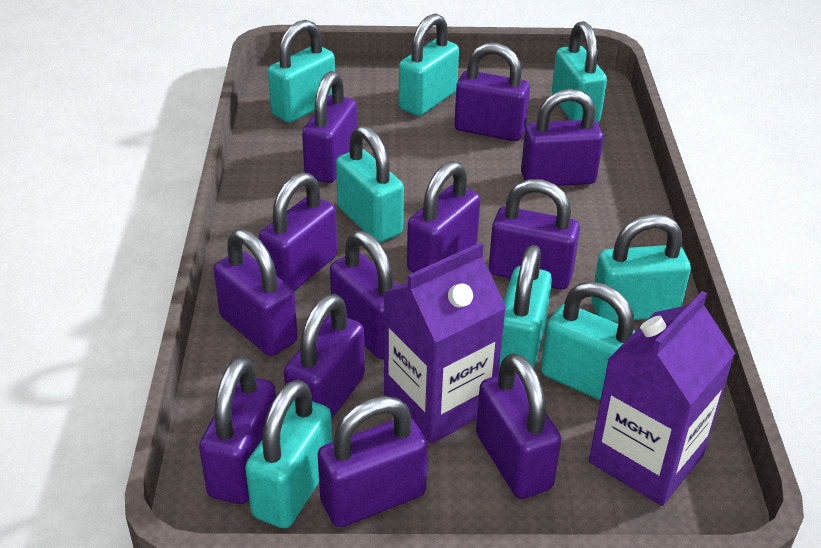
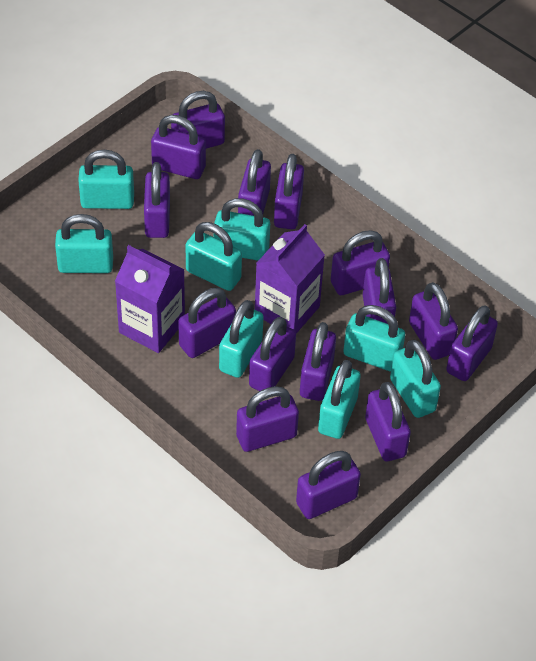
purple padlock: 12 -> 15

